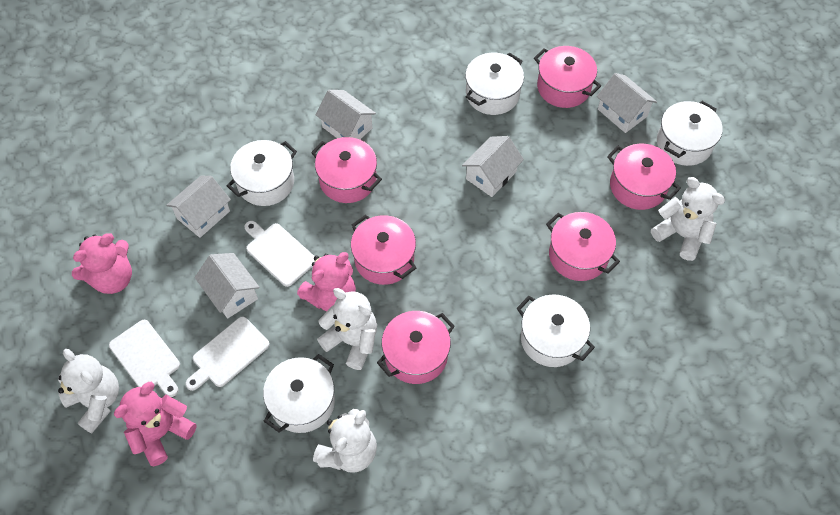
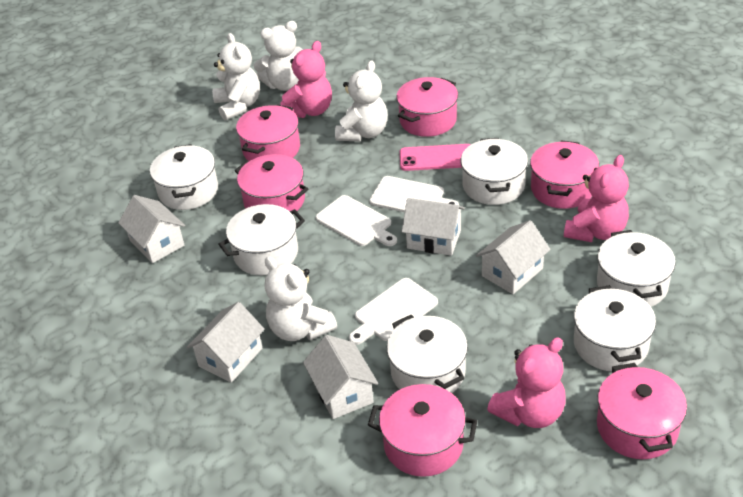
pink phone: 0 -> 1
white pot: 5 -> 6

